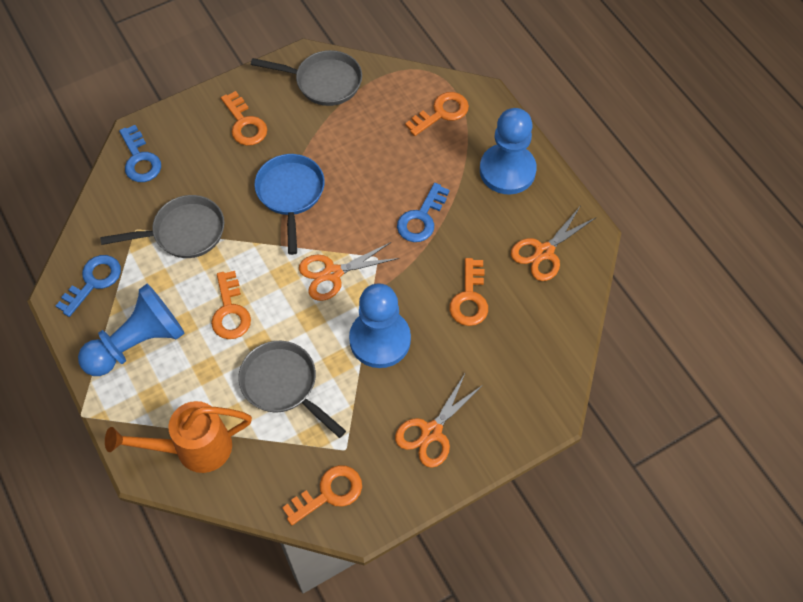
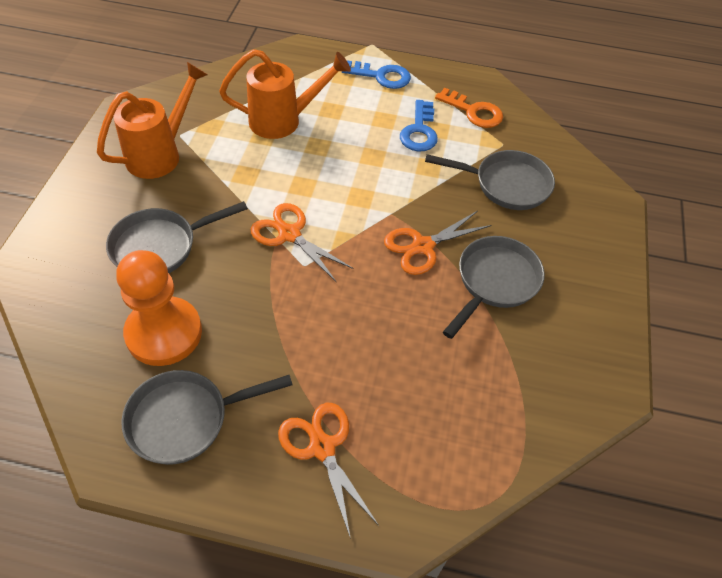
blue key: 3 -> 2
blue pan: 1 -> 0
blue pawn: 3 -> 0
grey pan: 3 -> 4
orange key: 5 -> 1
orange pawn: 0 -> 1
orange watering can: 1 -> 2

